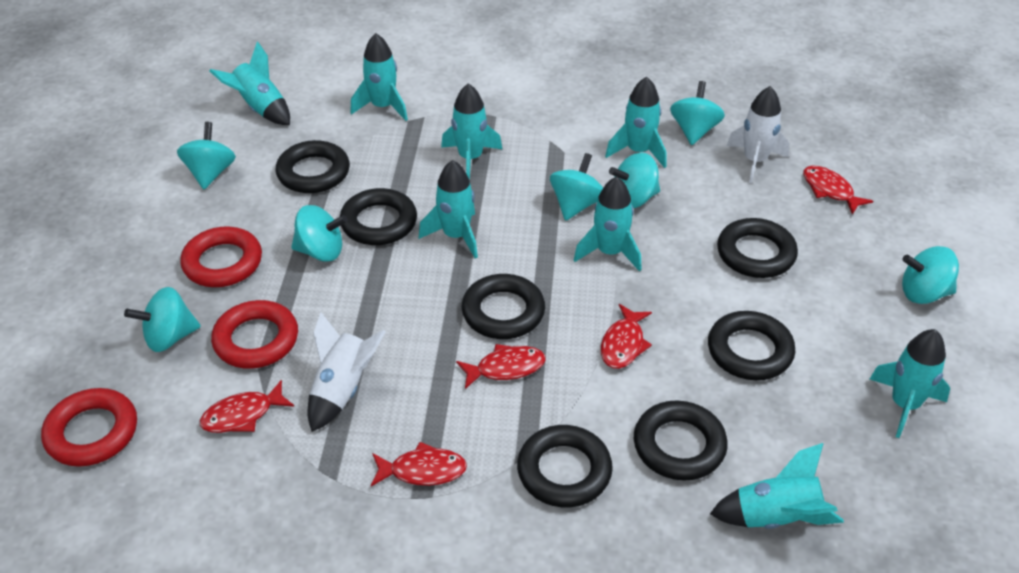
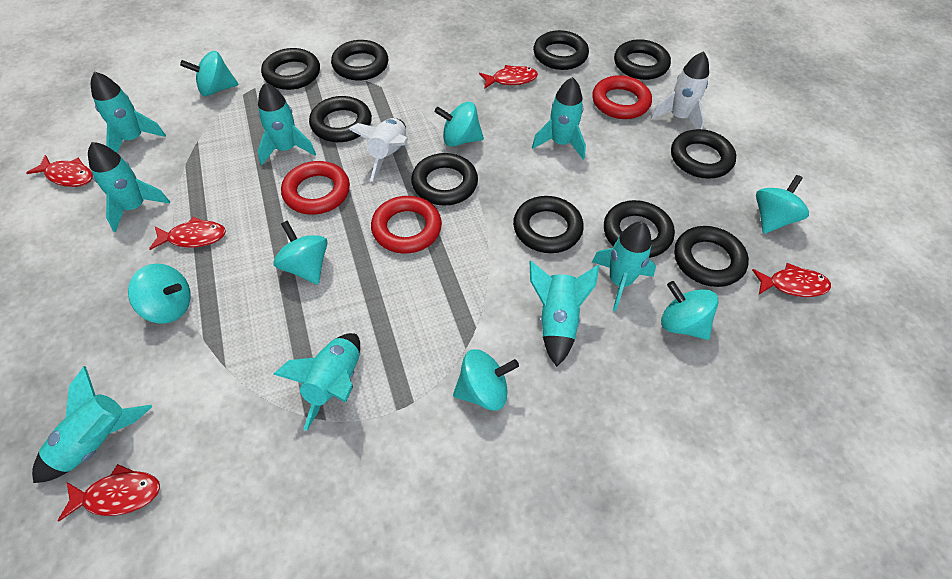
black ring: 7 -> 10

